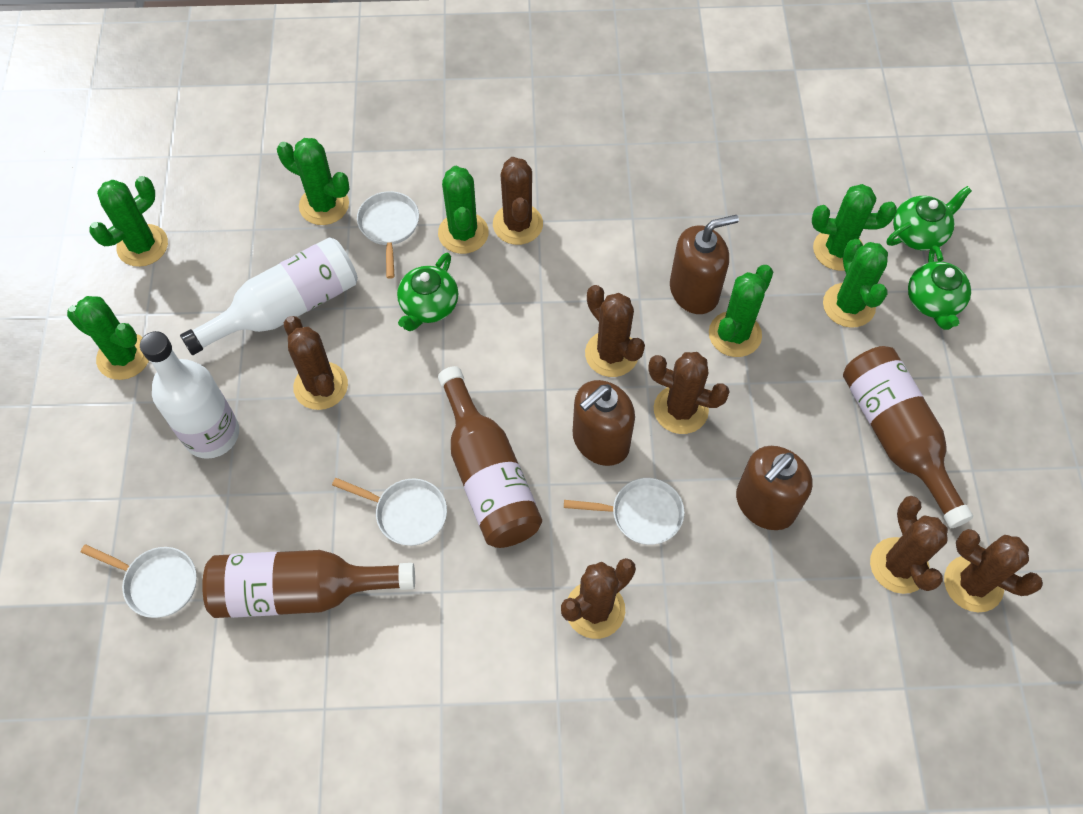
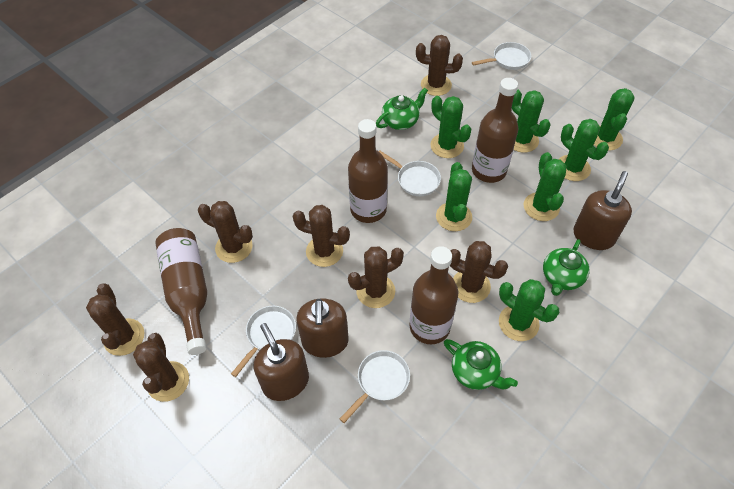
brown bottle: 3 -> 4
white bottle: 2 -> 0

